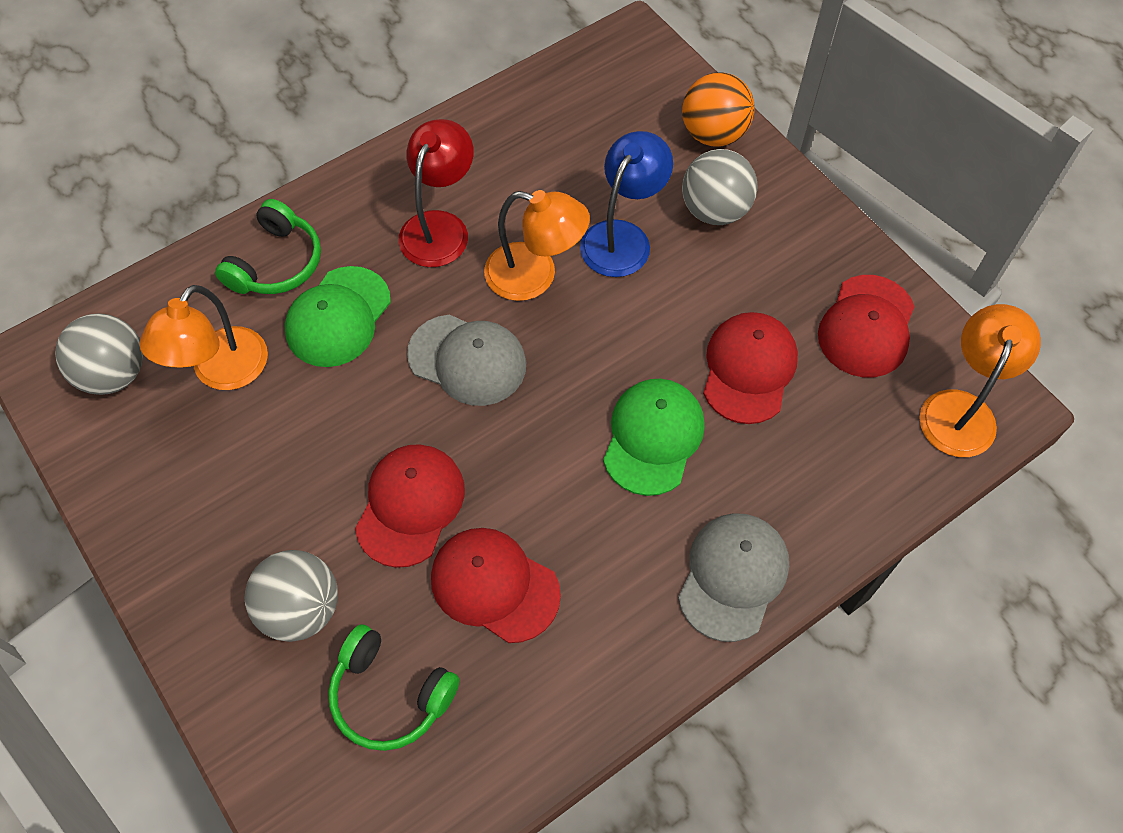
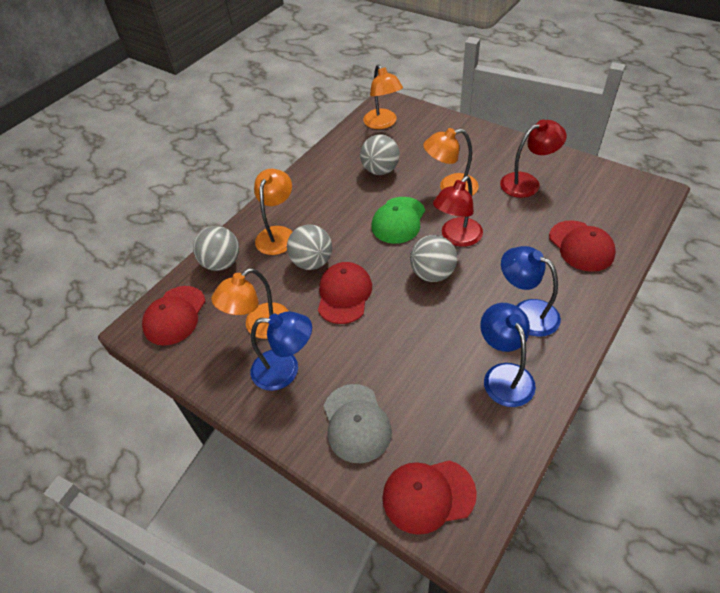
blue lamp: 1 -> 3
green cap: 2 -> 1
green headphones: 2 -> 0
grey ball: 3 -> 4
grey cap: 2 -> 1
orange ball: 1 -> 0
orange lamp: 3 -> 4
red lamp: 1 -> 2

